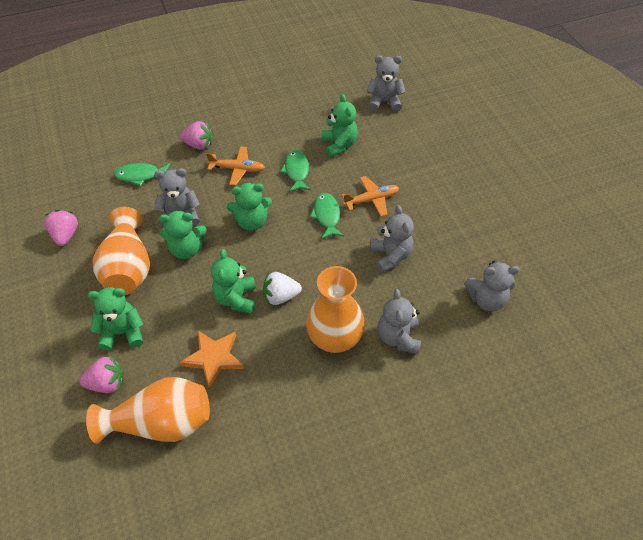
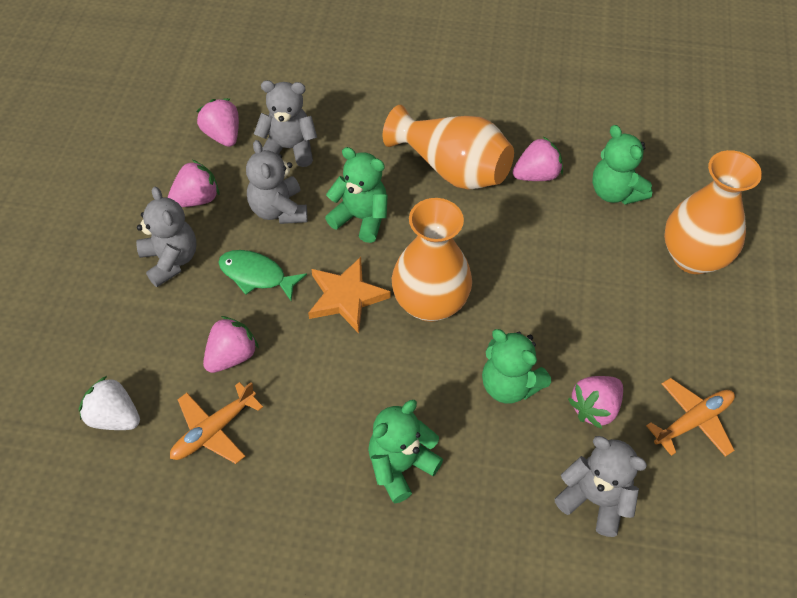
green fish: 3 -> 1
green teddy bear: 5 -> 4
grey teddy bear: 5 -> 4
pink strawberry: 3 -> 5

